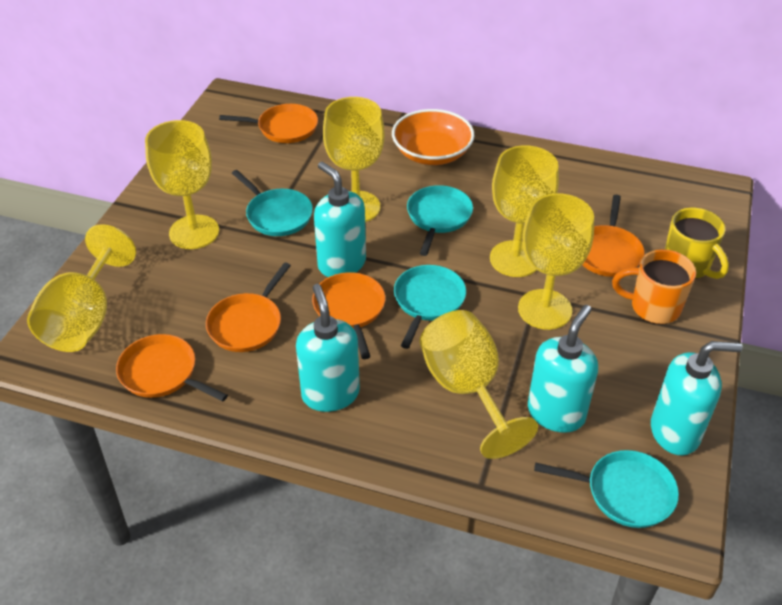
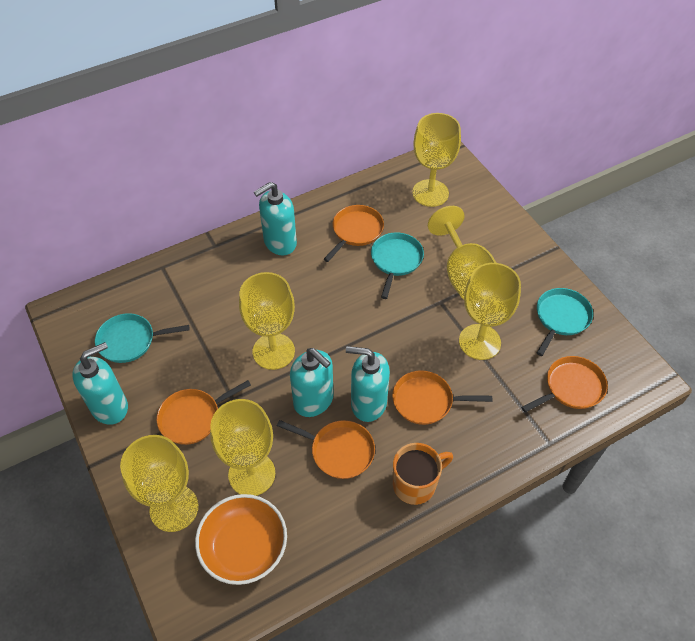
turquoise pan: 4 -> 3
yellow mug: 1 -> 0

